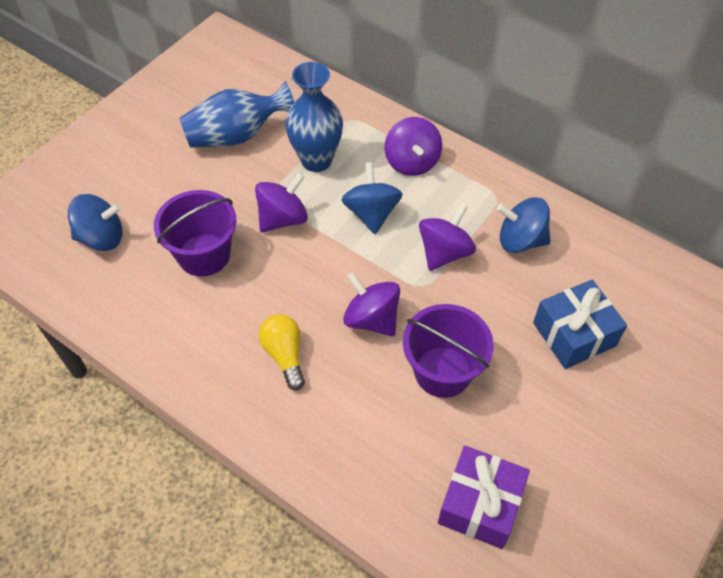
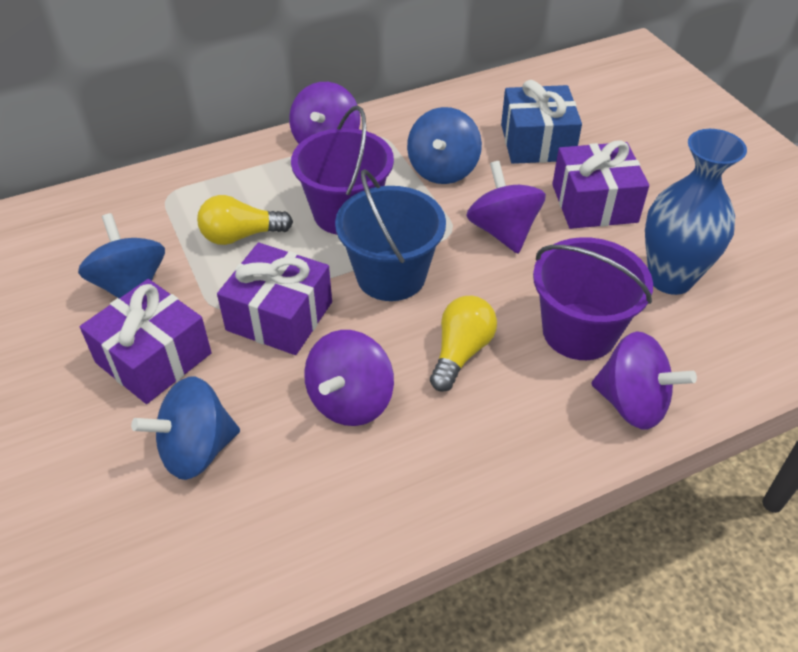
blue bucket: 0 -> 1
blue vase: 2 -> 1
purple gift: 1 -> 3
yellow light bulb: 1 -> 2

